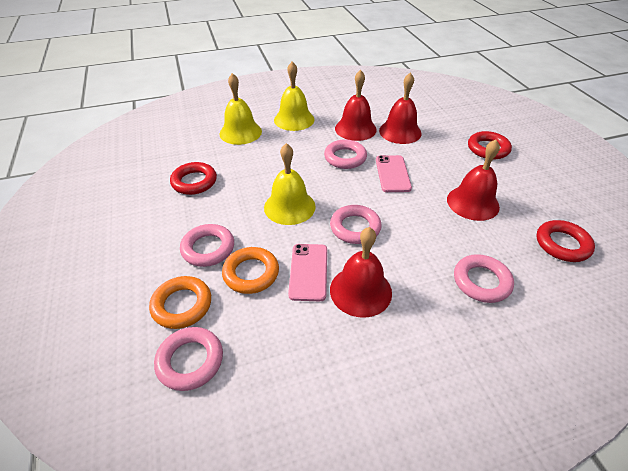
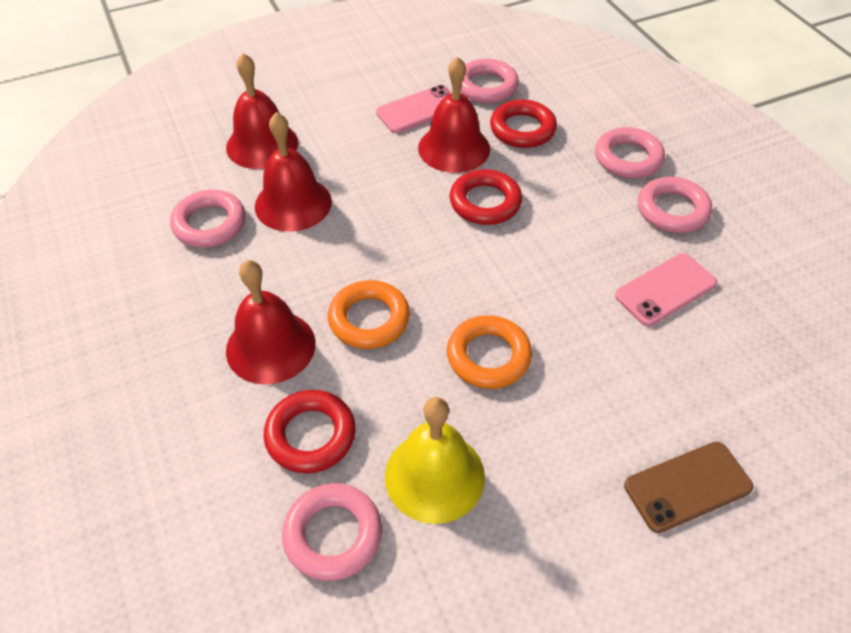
brown phone: 0 -> 1
yellow bell: 3 -> 1

